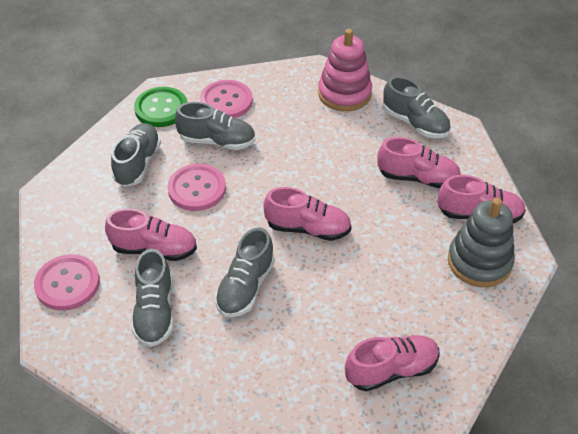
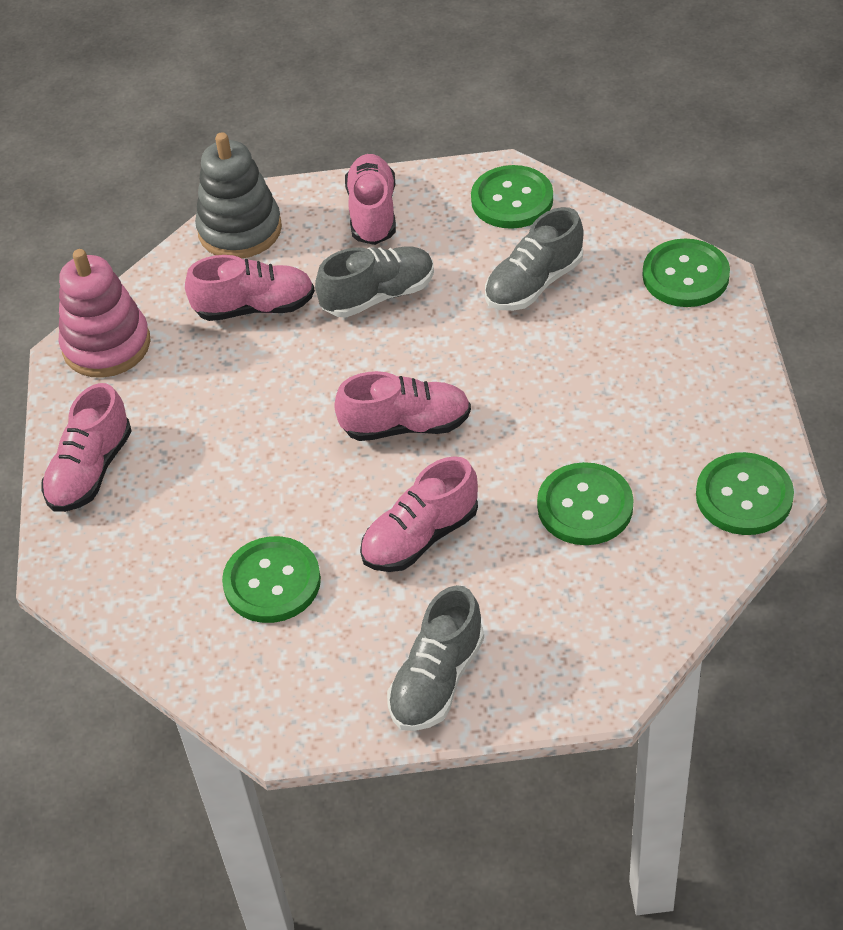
green button: 1 -> 5
grey shoe: 5 -> 3
pink button: 3 -> 0

